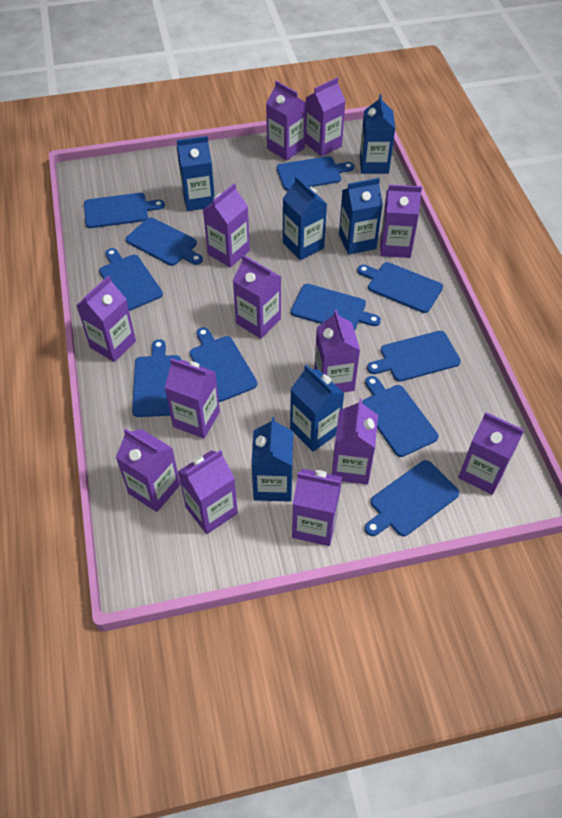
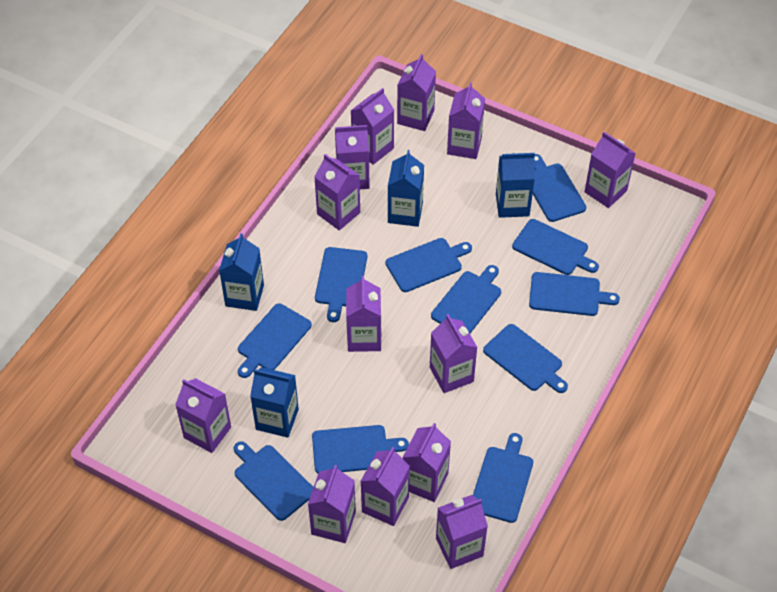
blue carton: 6 -> 4

